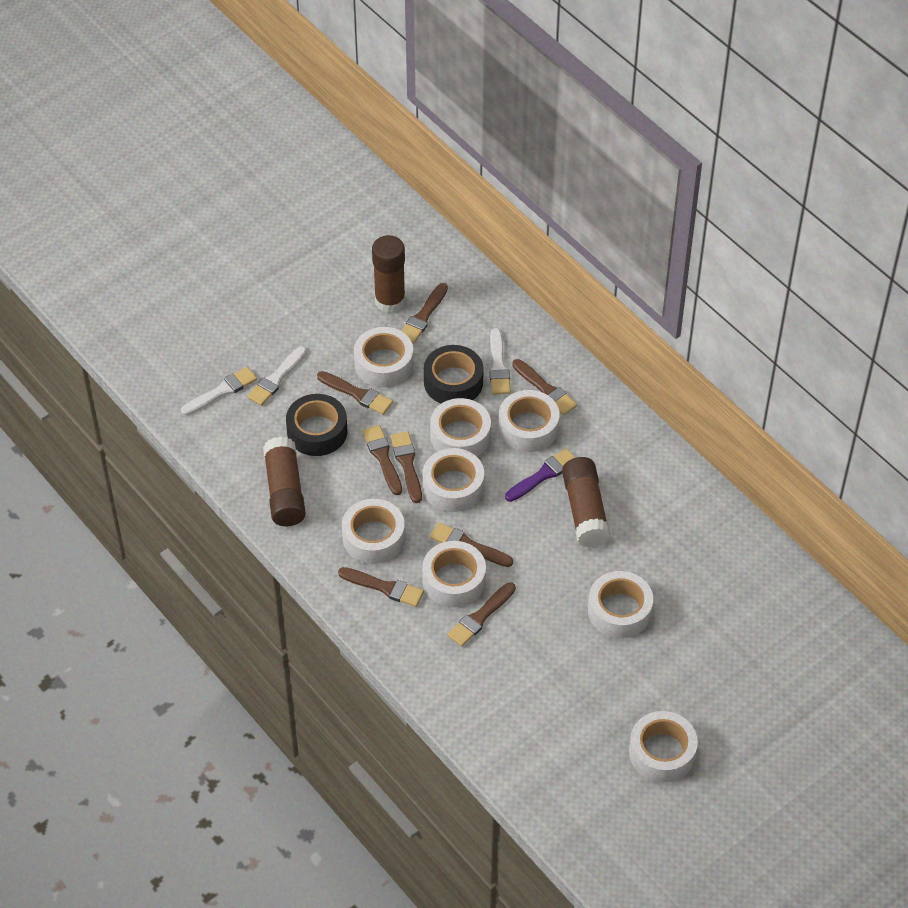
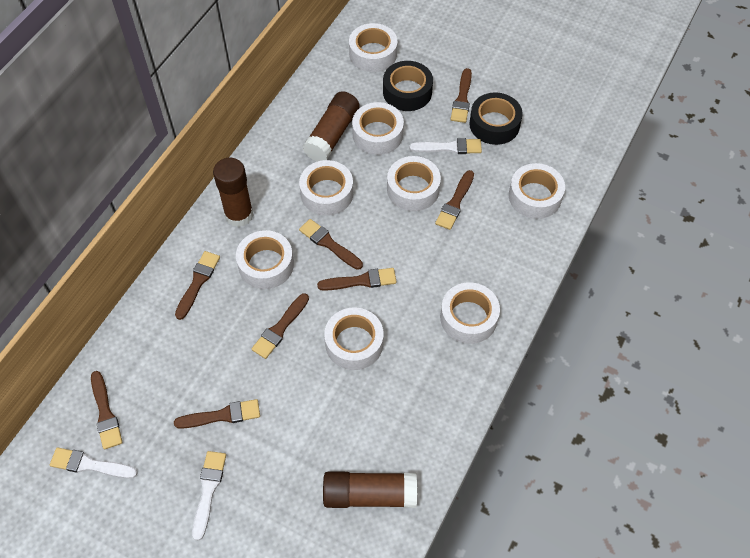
purple brush: 1 -> 0

